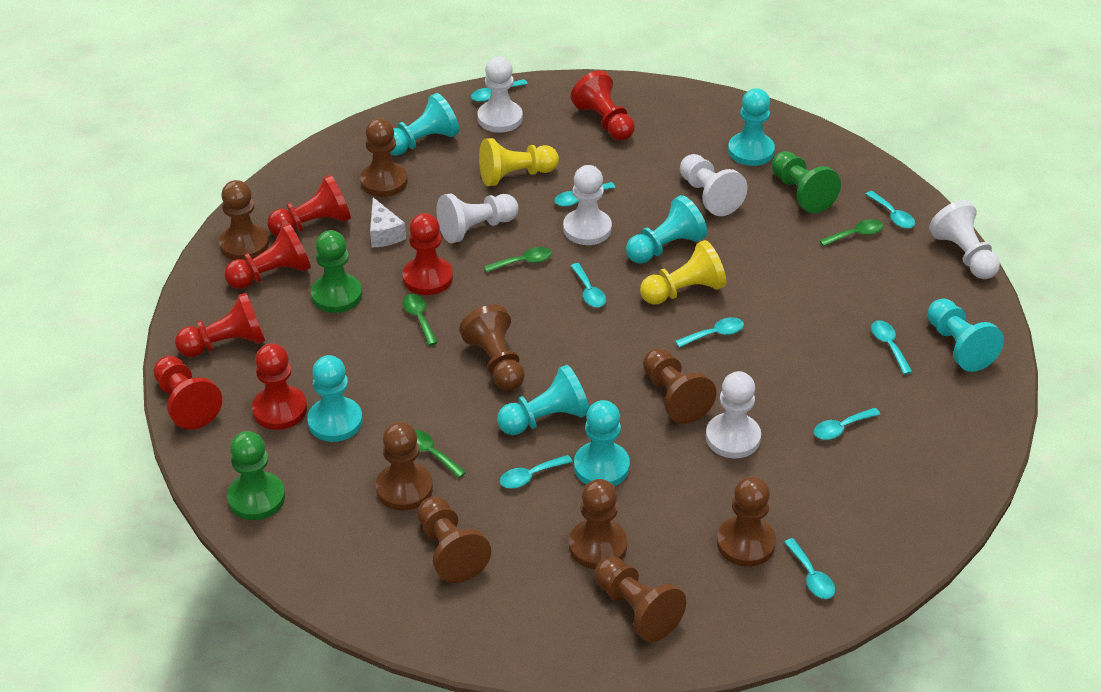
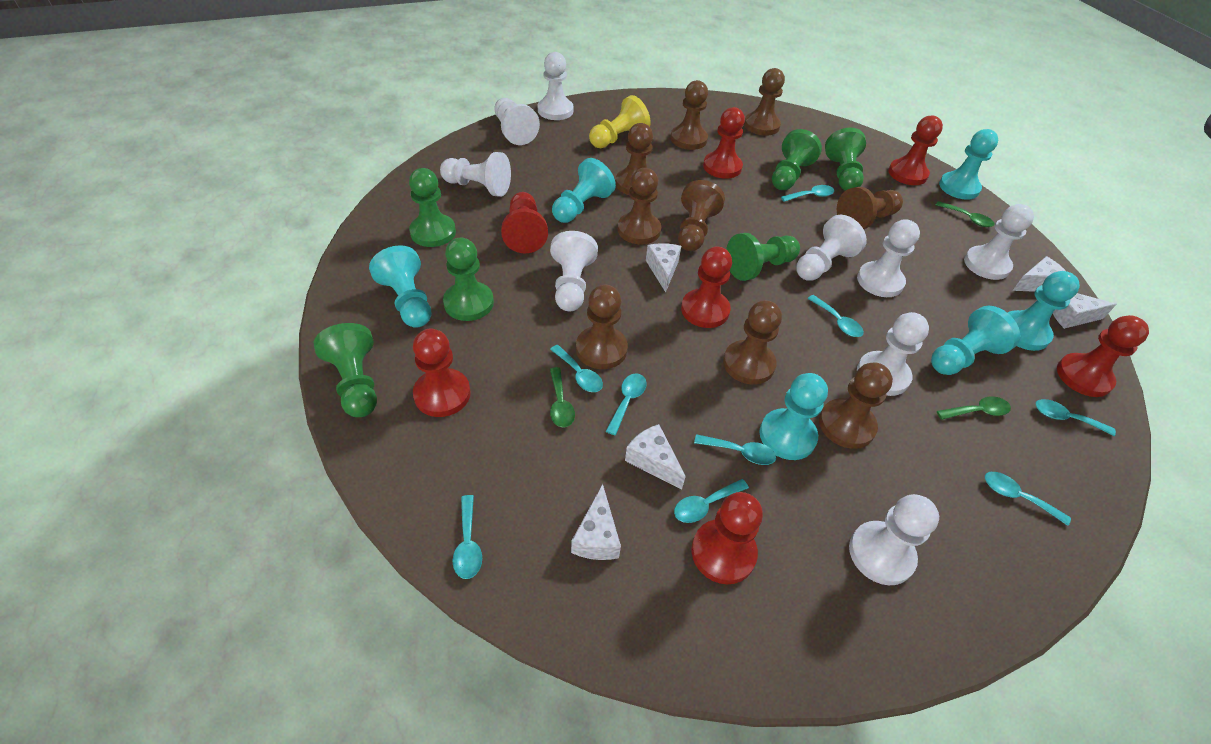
green pawn: 3 -> 6
green spoon: 4 -> 3
turquoise pawn: 7 -> 6
white cheese: 1 -> 5
white pawn: 6 -> 9
yellow pawn: 2 -> 1

